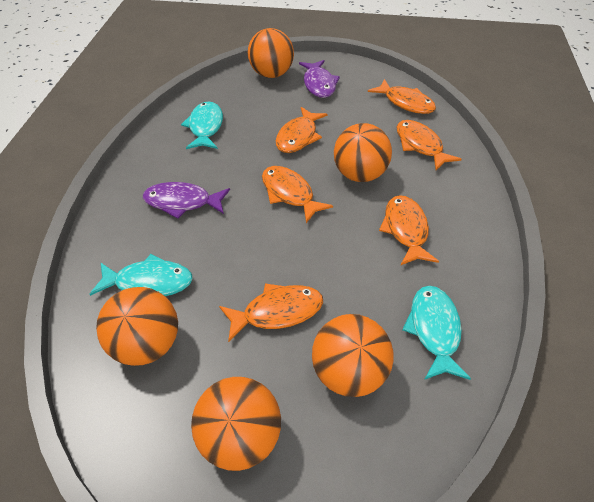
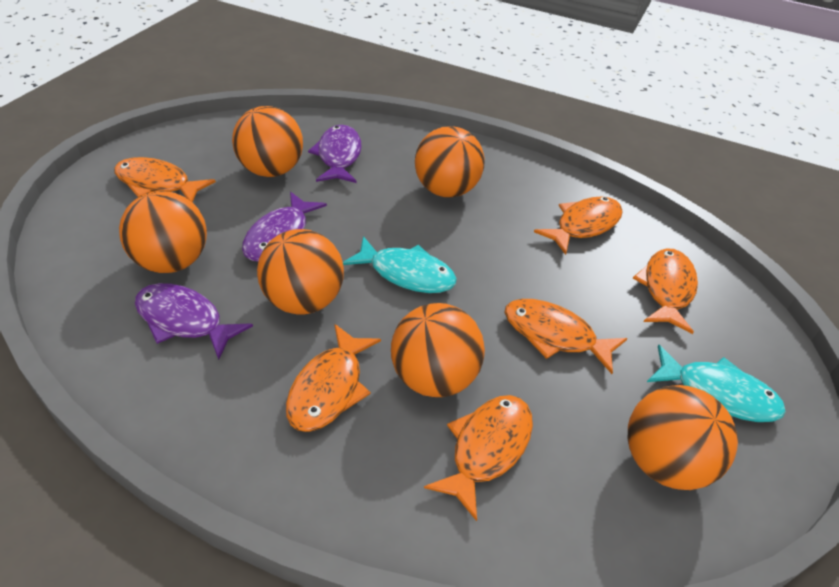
orange ball: 5 -> 6
purple fish: 2 -> 3
turquoise fish: 3 -> 2

